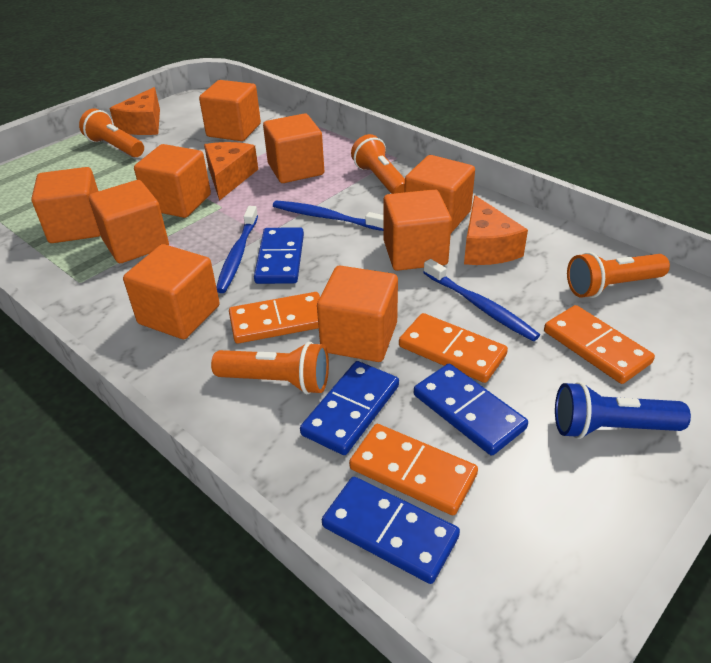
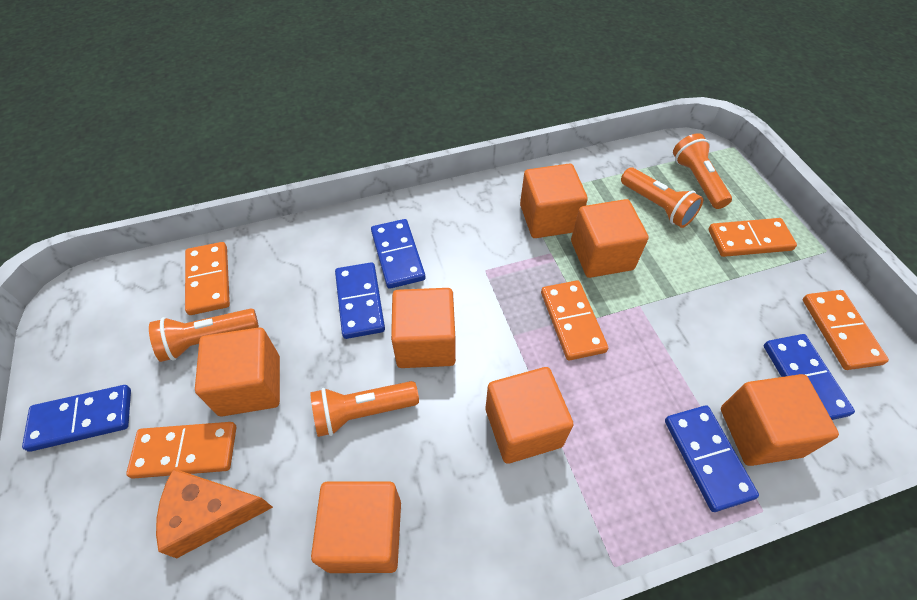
blue domino: 4 -> 5
blue flashlight: 1 -> 0
blue toothbrush: 3 -> 0
orange cheese: 3 -> 1
orange cube: 9 -> 7
orange domino: 4 -> 5

